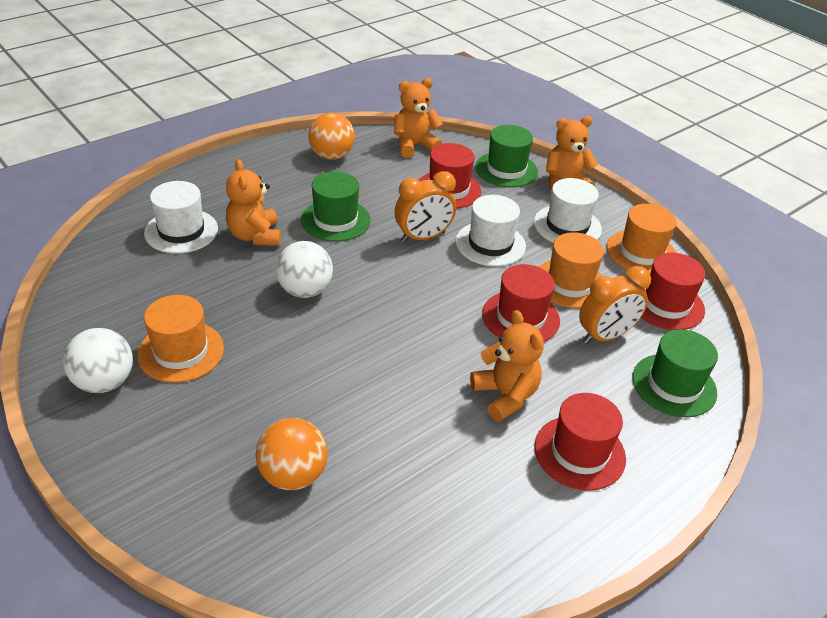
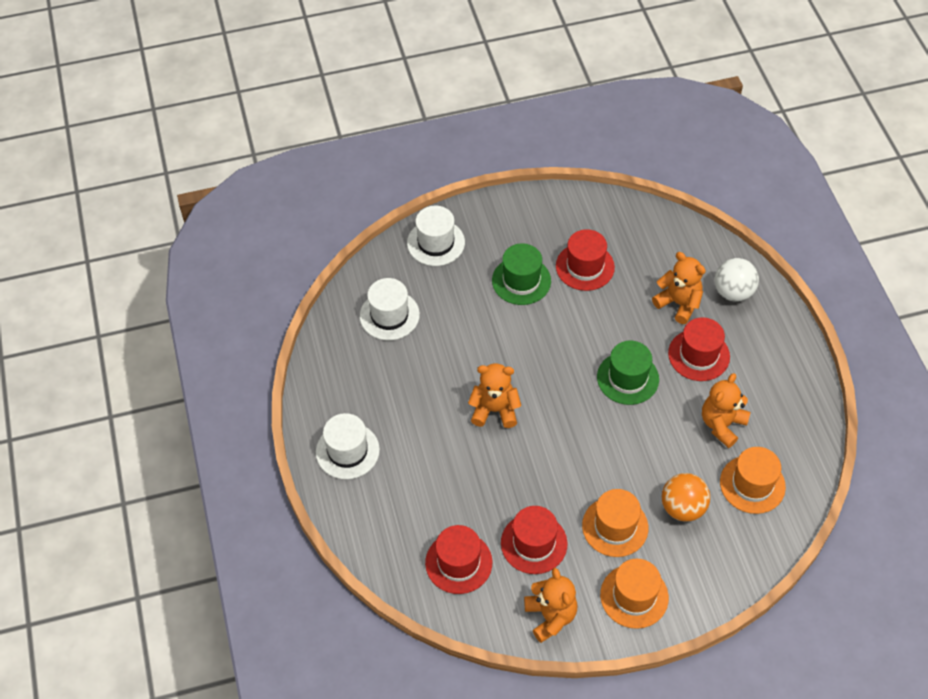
green hat: 3 -> 2
orange ball: 2 -> 1
orange clock: 2 -> 0
white ball: 2 -> 1

